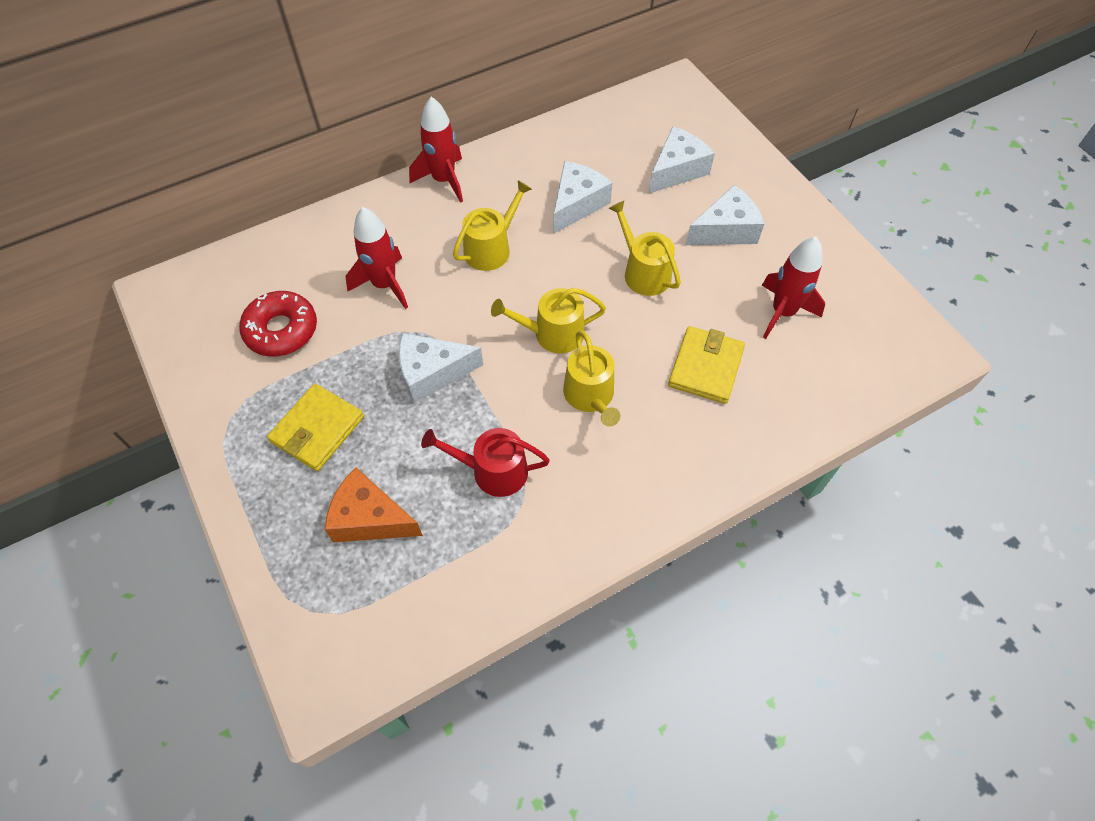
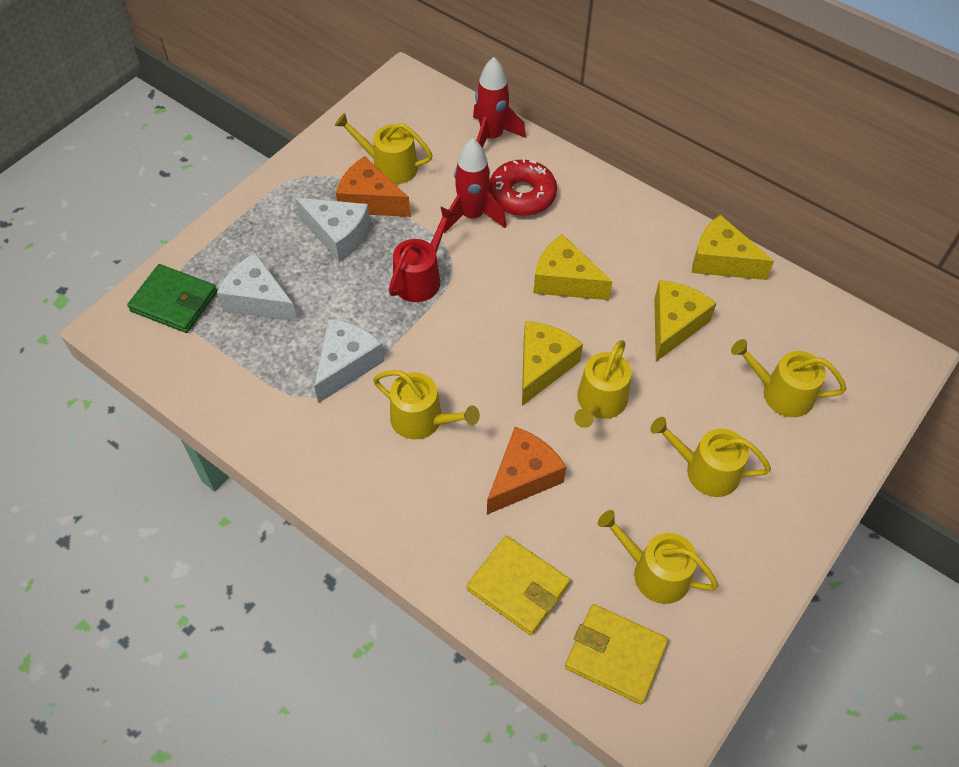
green wallet: 0 -> 1
orange cheese: 1 -> 2
red rocket: 3 -> 2
white cheese: 4 -> 3
yellow cheese: 0 -> 4
yellow watering can: 4 -> 6

